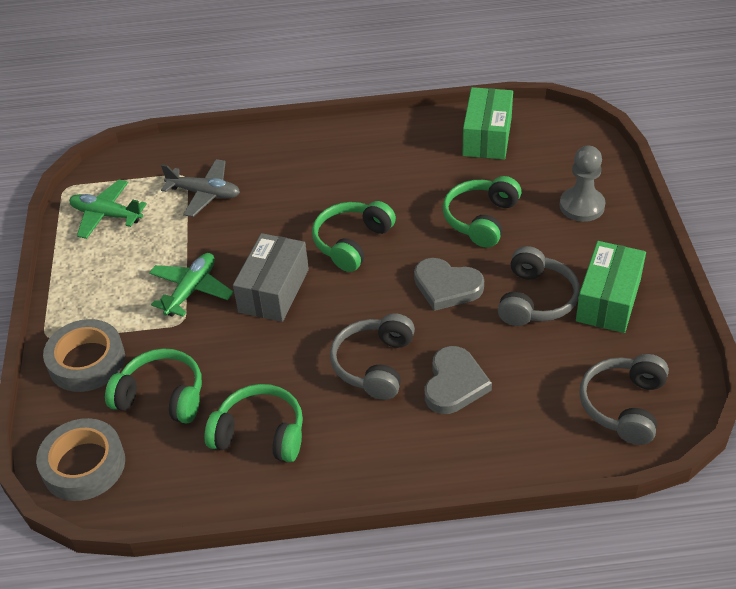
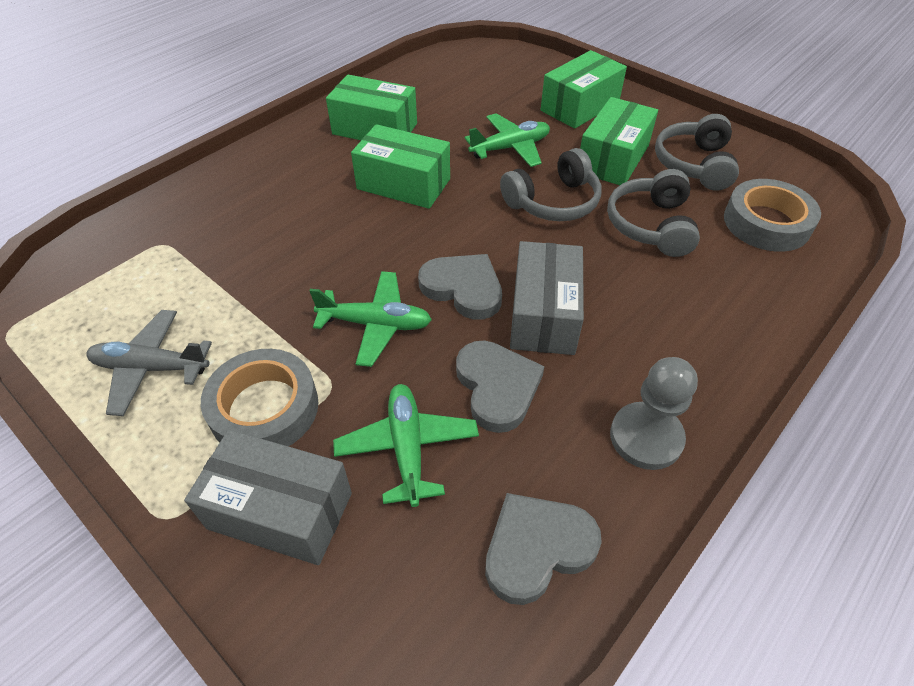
green box: 2 -> 4
green headphones: 4 -> 0
green plane: 2 -> 3
grey box: 1 -> 2
grey heart: 2 -> 3

